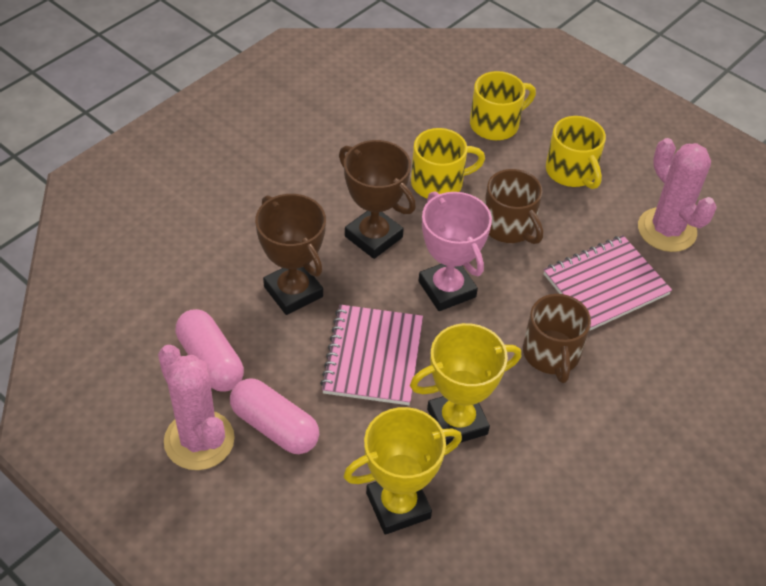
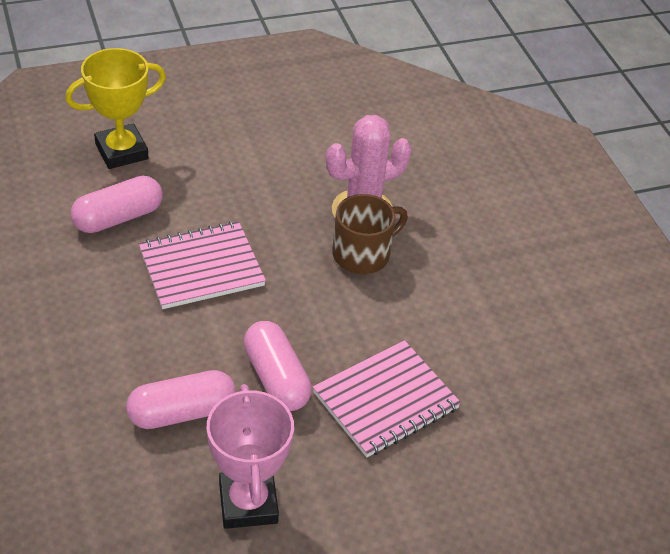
brown mug: 2 -> 1
brown trophy: 2 -> 0
pink cactus: 2 -> 1
pink capsule: 2 -> 3
yellow mug: 3 -> 0
yellow trophy: 2 -> 1

